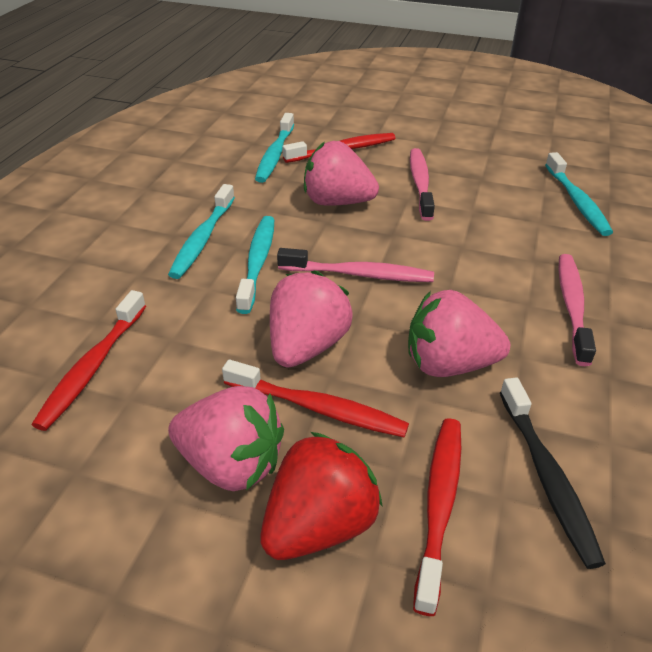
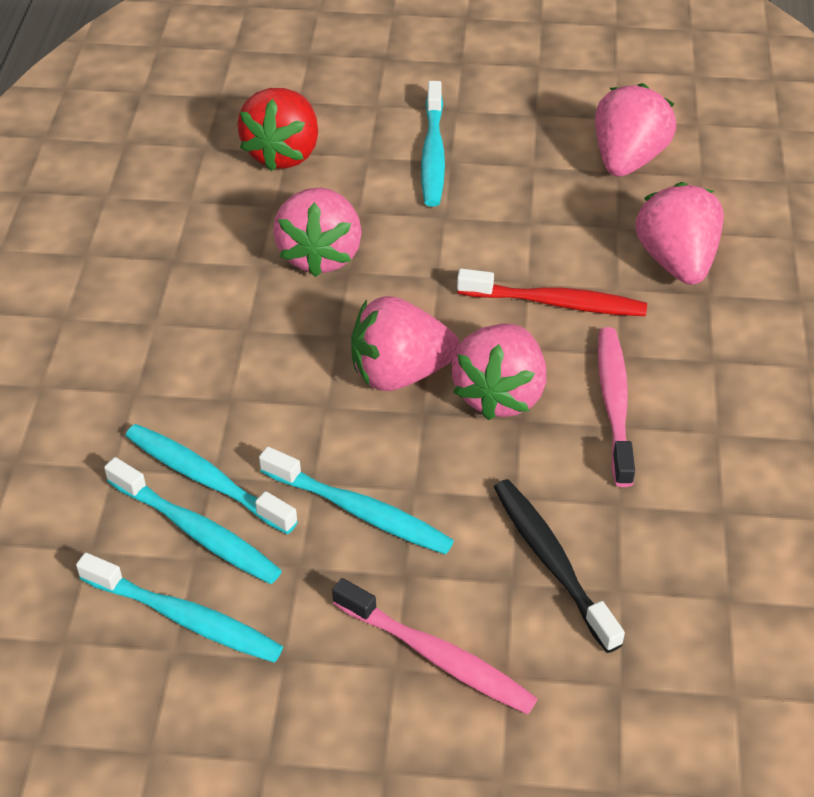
pink strawberry: 4 -> 5
pink toothbrush: 3 -> 2
red toothbrush: 4 -> 1
turquoise toothbrush: 4 -> 5

